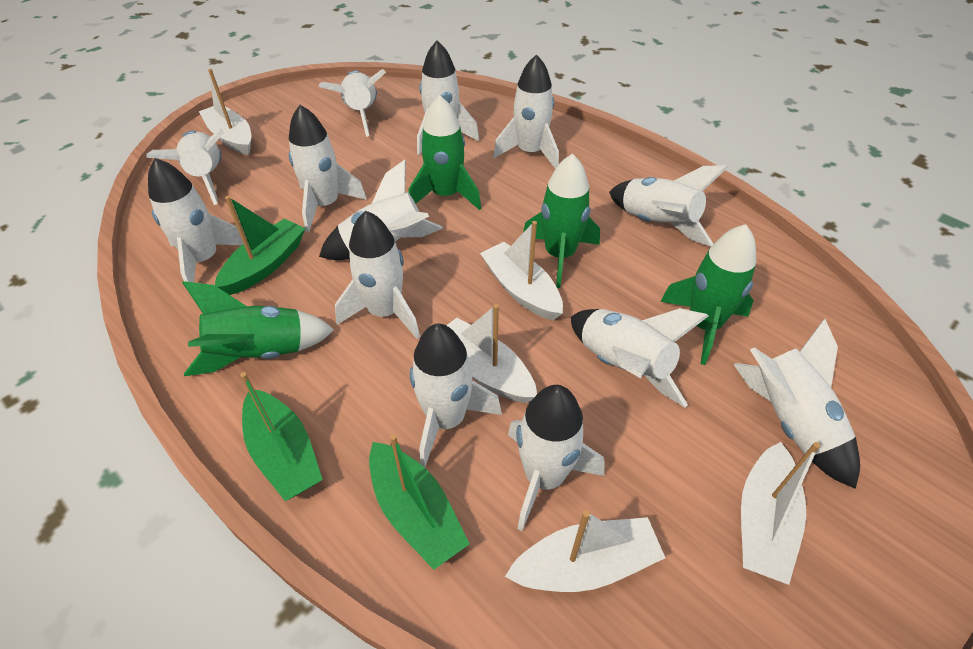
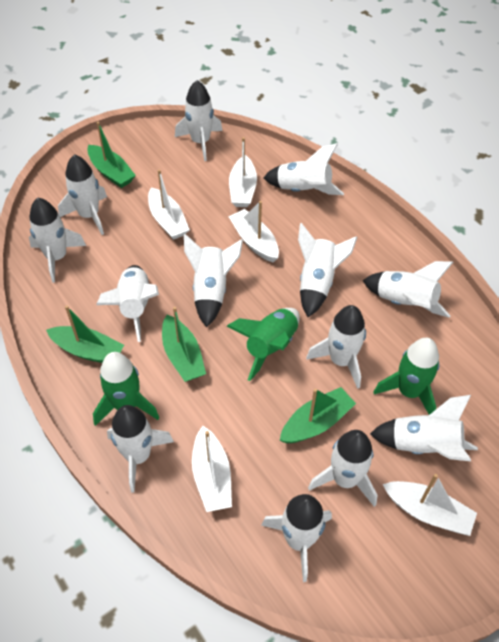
green boat: 3 -> 4
green rocket: 4 -> 3

